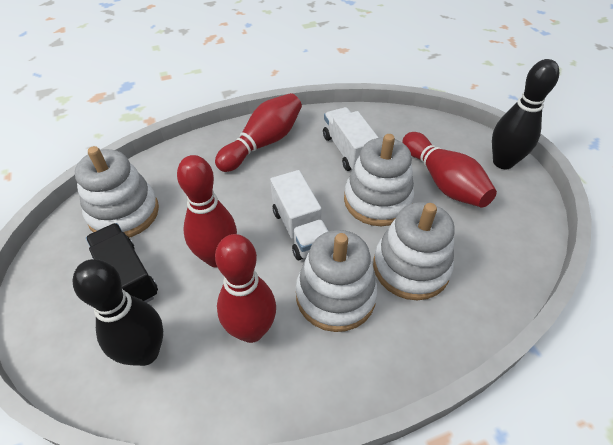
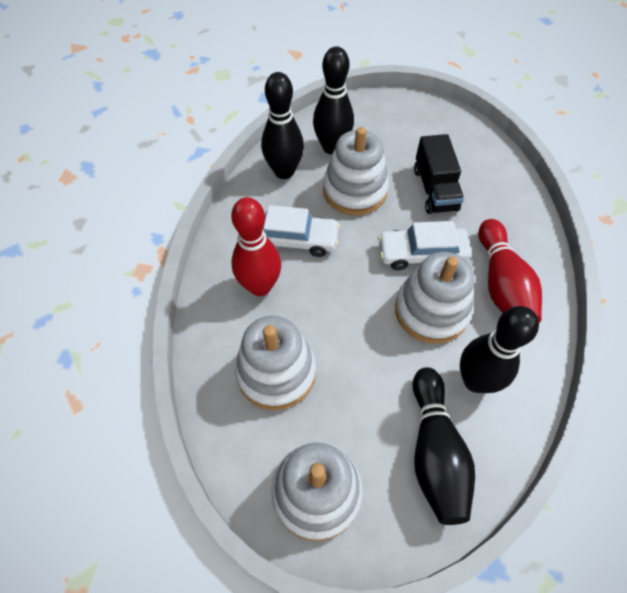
black bowling pin: 2 -> 4
red bowling pin: 4 -> 2
white car: 0 -> 2
white truck: 2 -> 0

